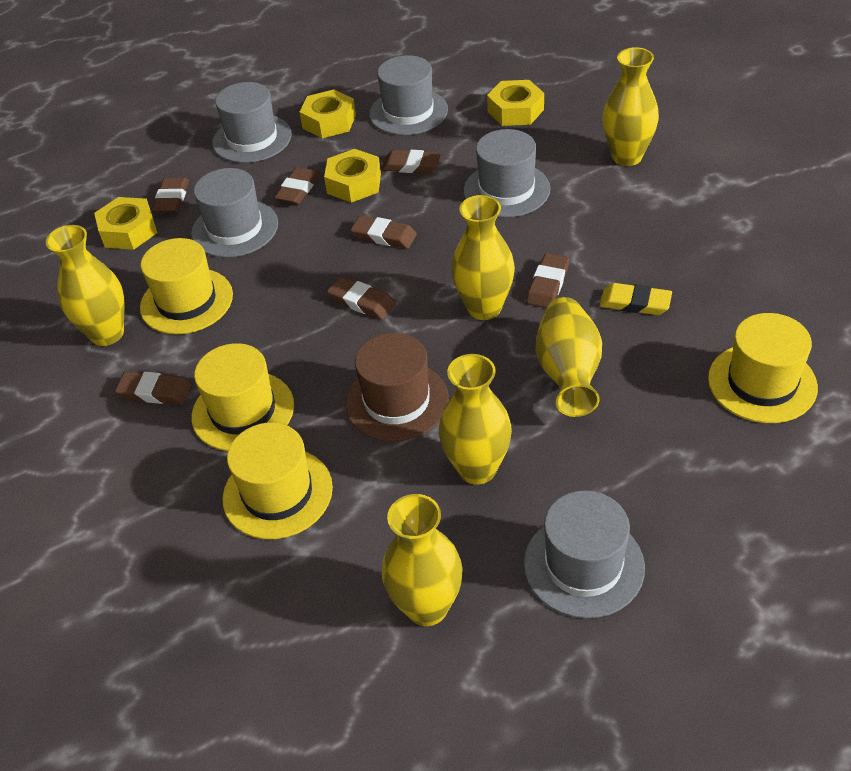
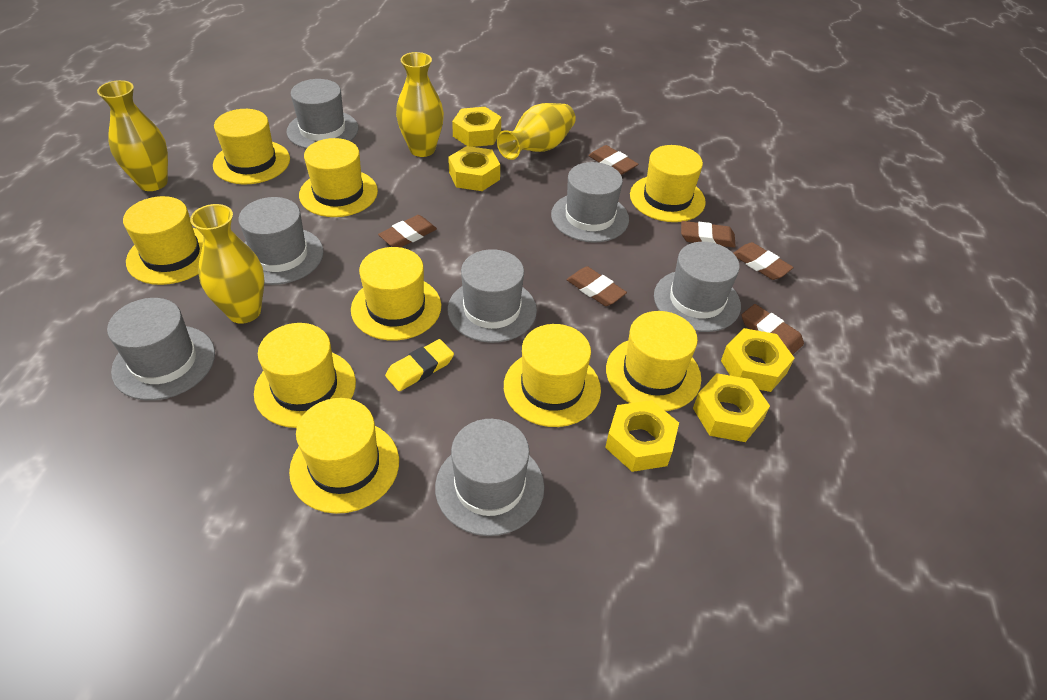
brown eraser: 7 -> 6
brown hat: 1 -> 0
grey hat: 5 -> 7
yellow hat: 4 -> 9
yellow nut: 4 -> 5
yellow vase: 6 -> 4

